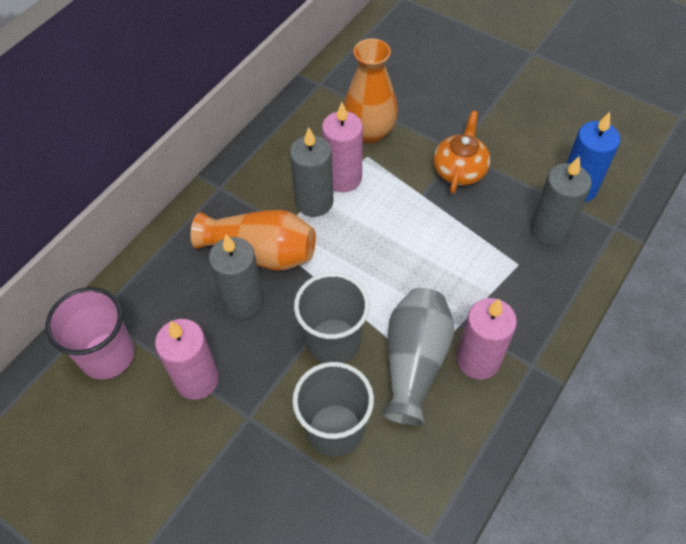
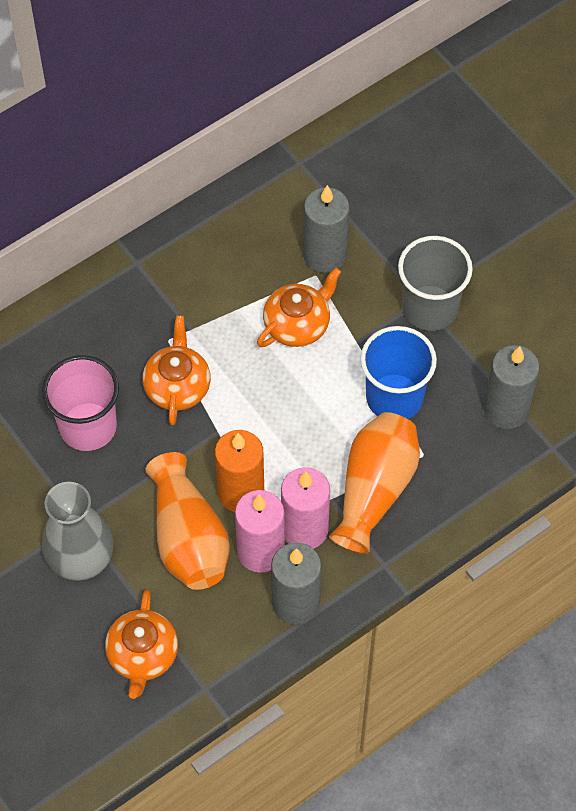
blue candle: 1 -> 0
blue cup: 0 -> 1
grey cup: 2 -> 1
orange candle: 0 -> 1
orange teapot: 1 -> 3
pink candle: 3 -> 2

